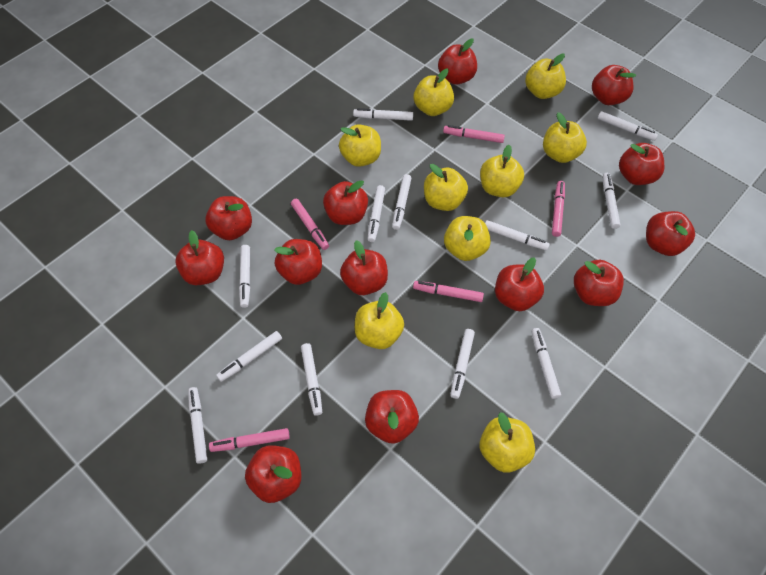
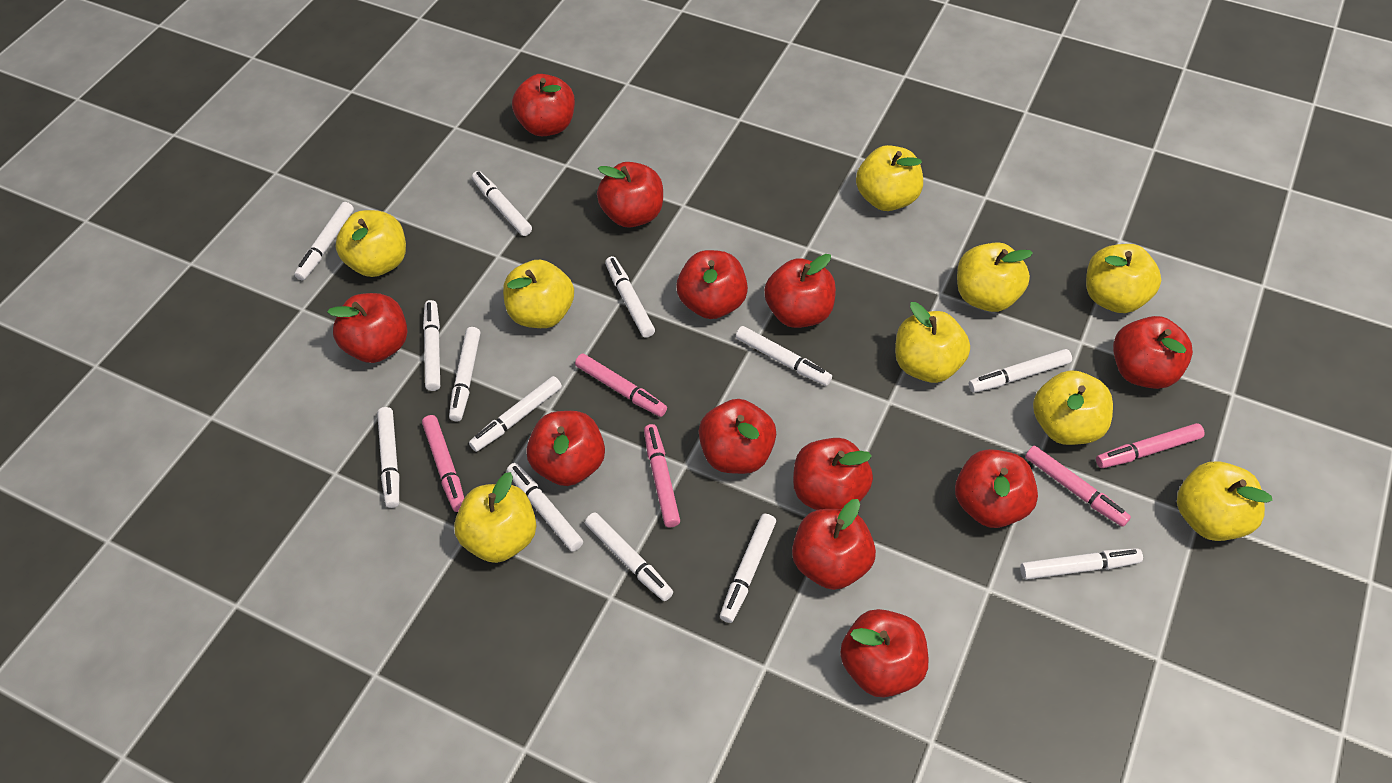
red apple: 13 -> 12
white marker: 12 -> 13

